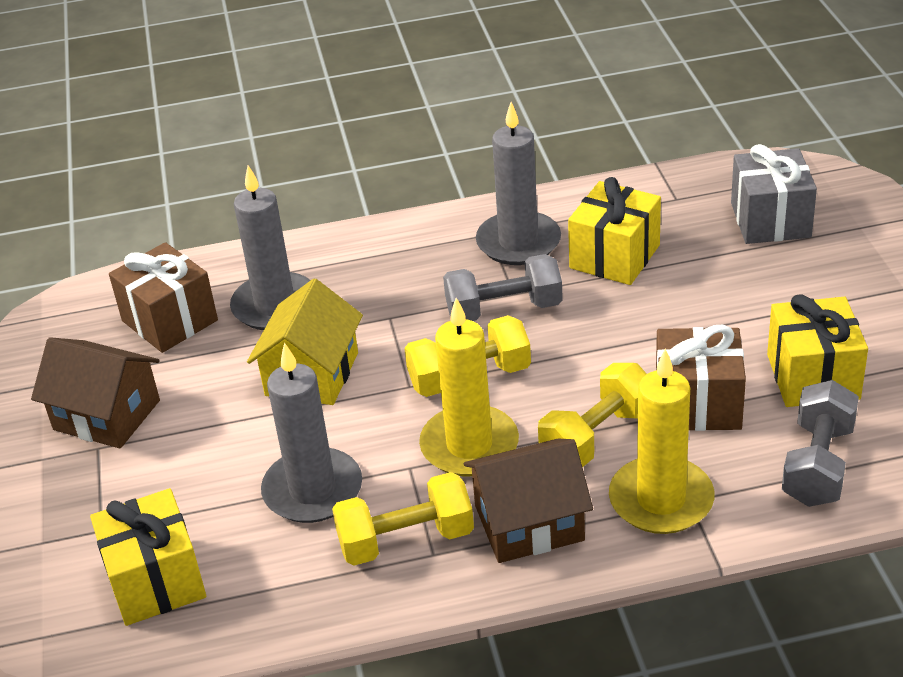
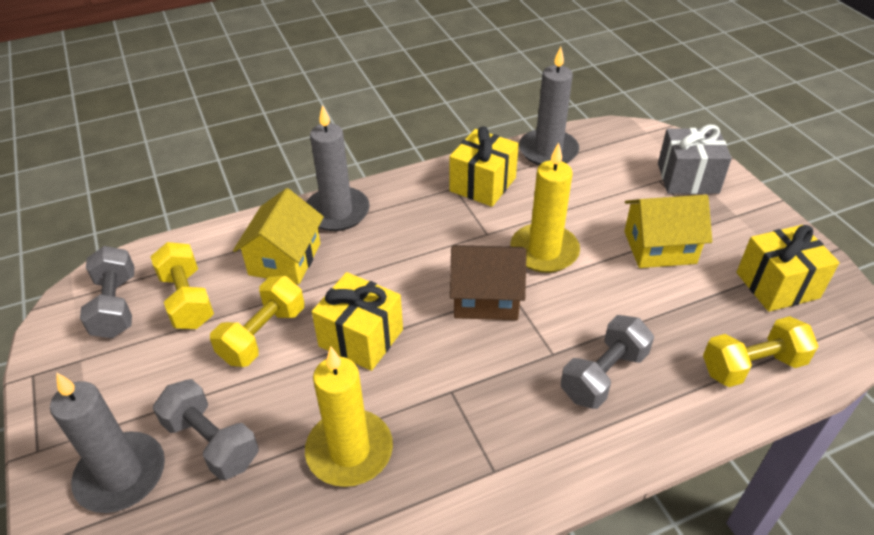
brown gift: 2 -> 0
brown house: 2 -> 1
grey dumbbell: 2 -> 3
yellow house: 1 -> 2

